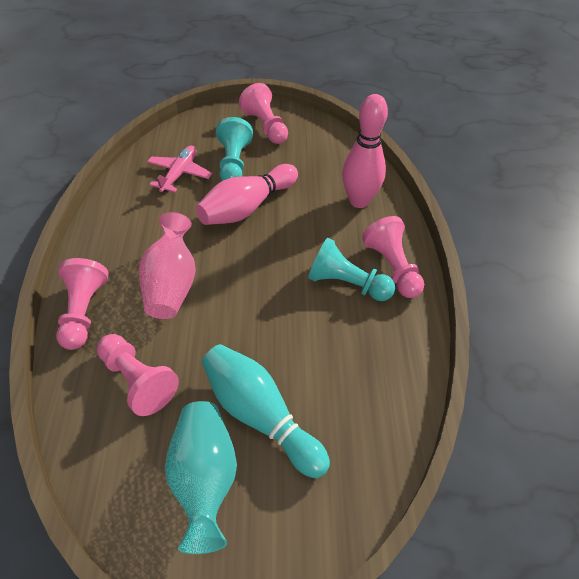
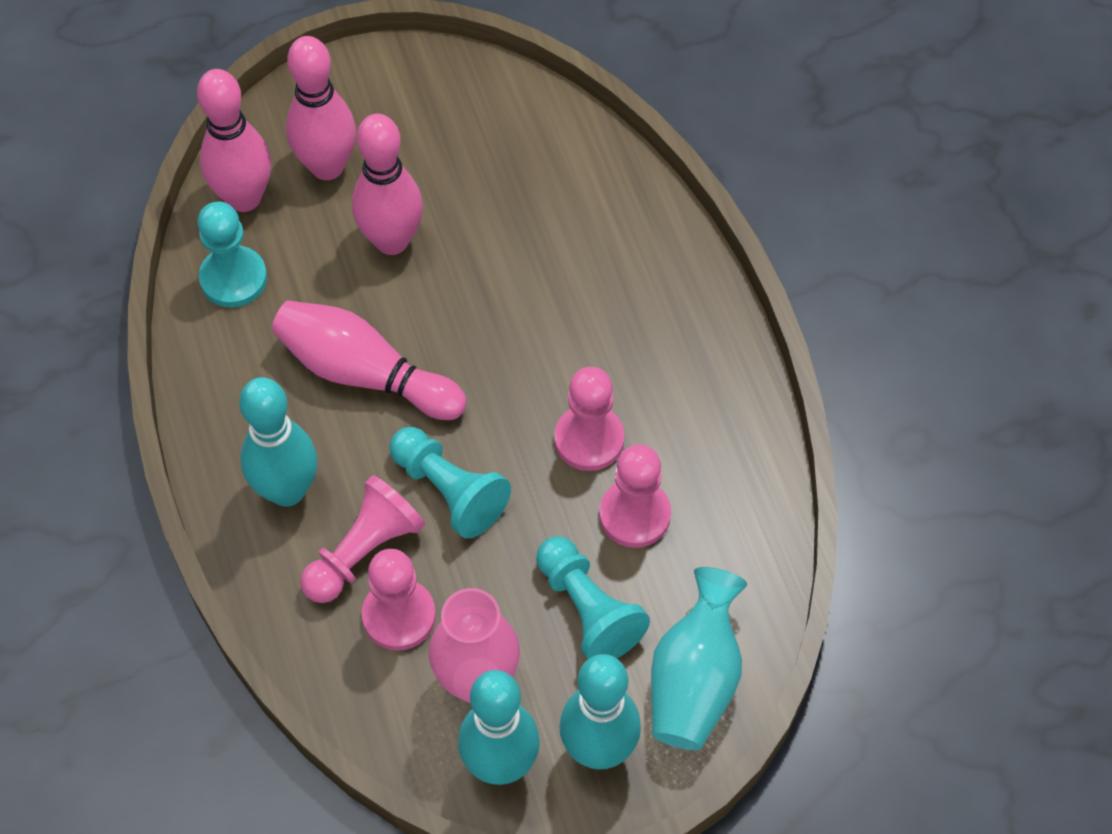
pink bowling pin: 2 -> 4
pink plane: 1 -> 0
turquoise bowling pin: 1 -> 3
turquoise pawn: 2 -> 3

